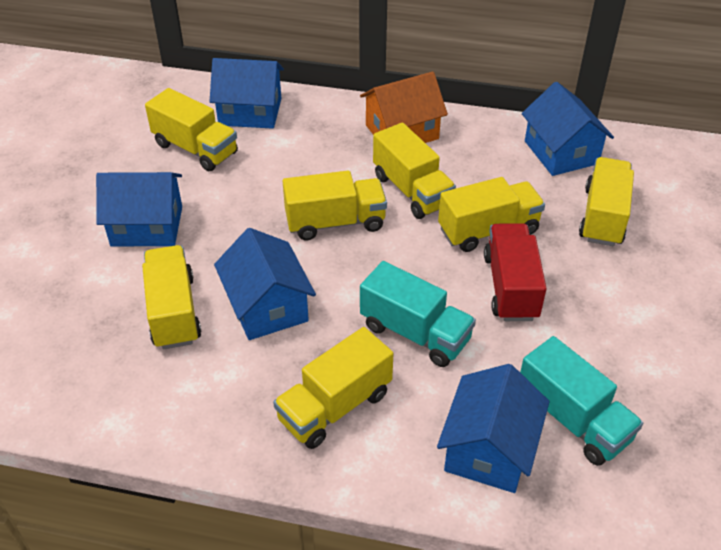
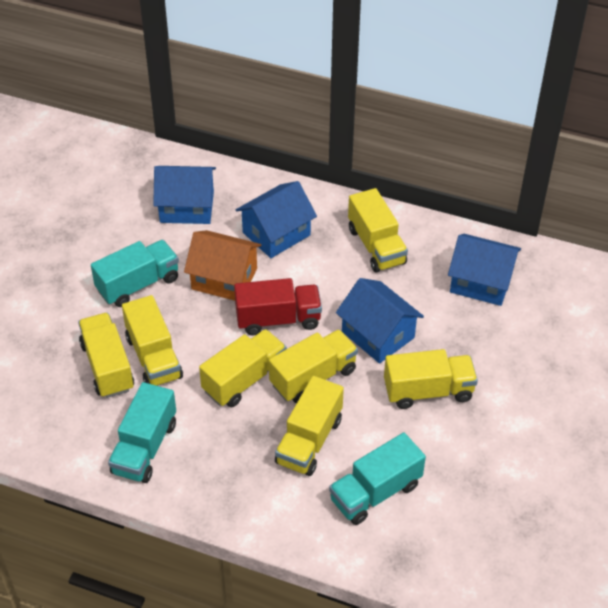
blue house: 5 -> 4
turquoise truck: 2 -> 3

